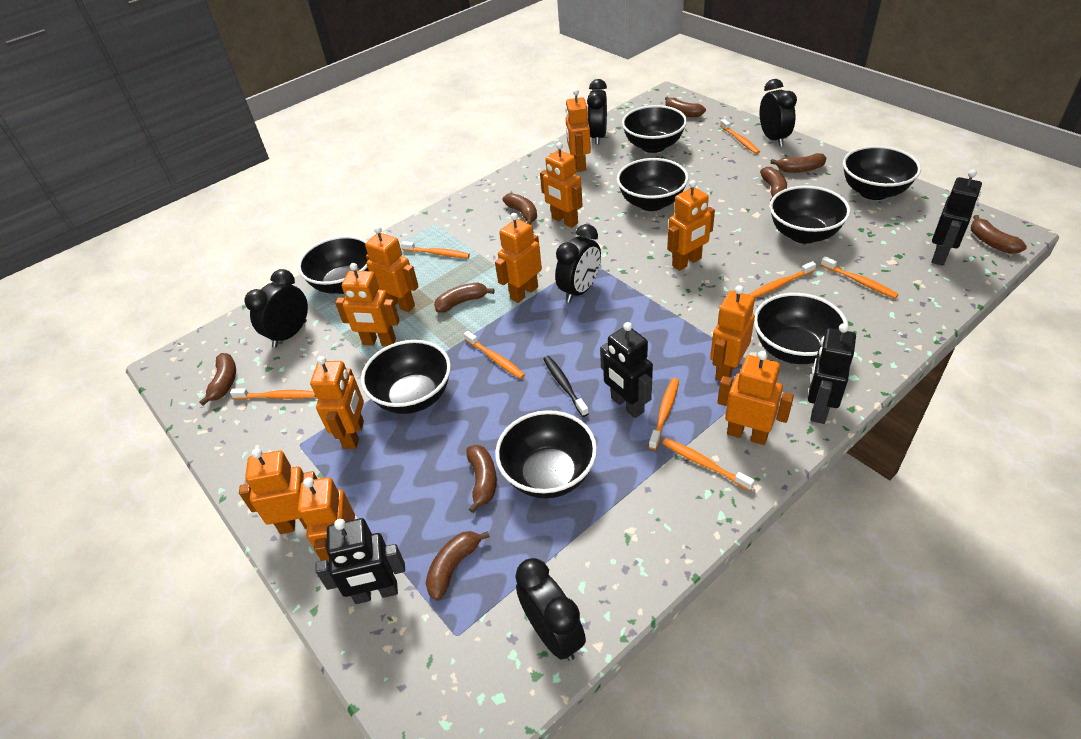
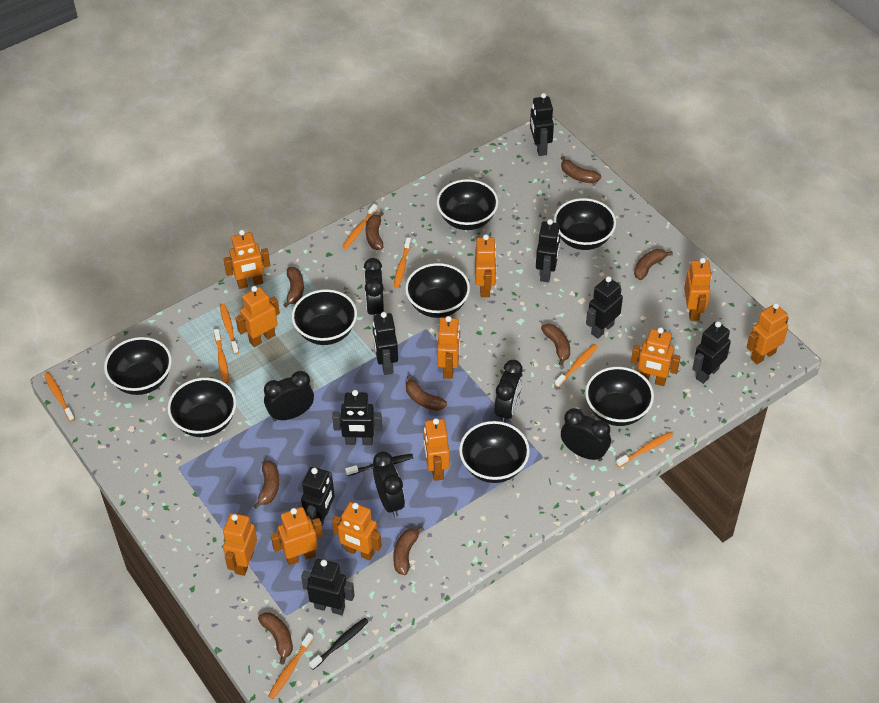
black robot: 4 -> 8
black toothbrush: 1 -> 2

